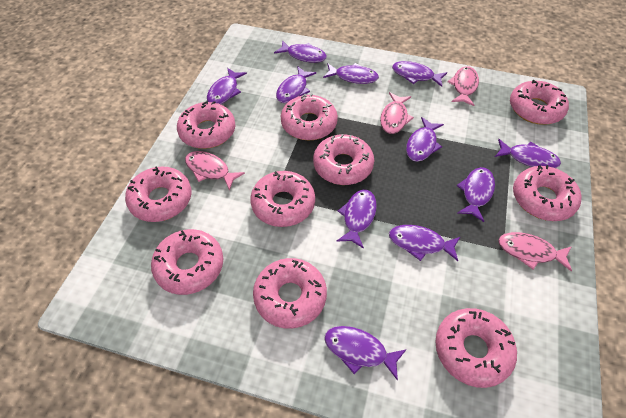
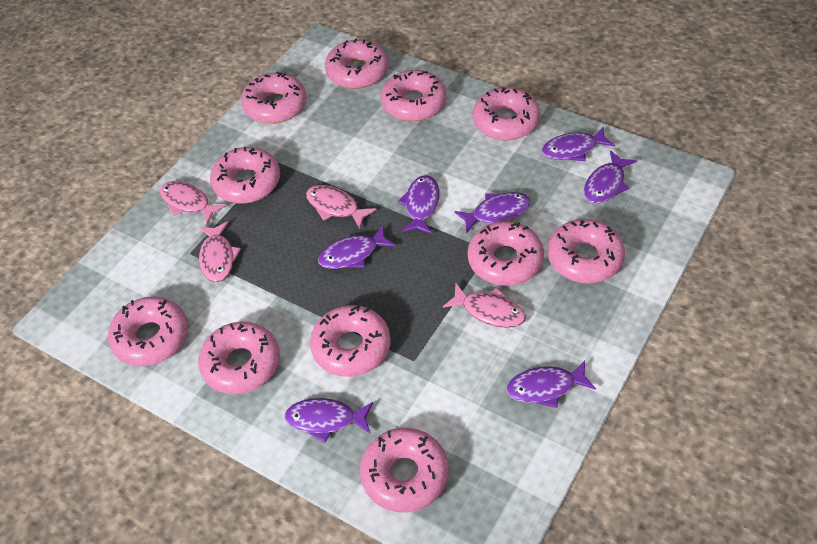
pink donut: 10 -> 11
purple fish: 11 -> 7

